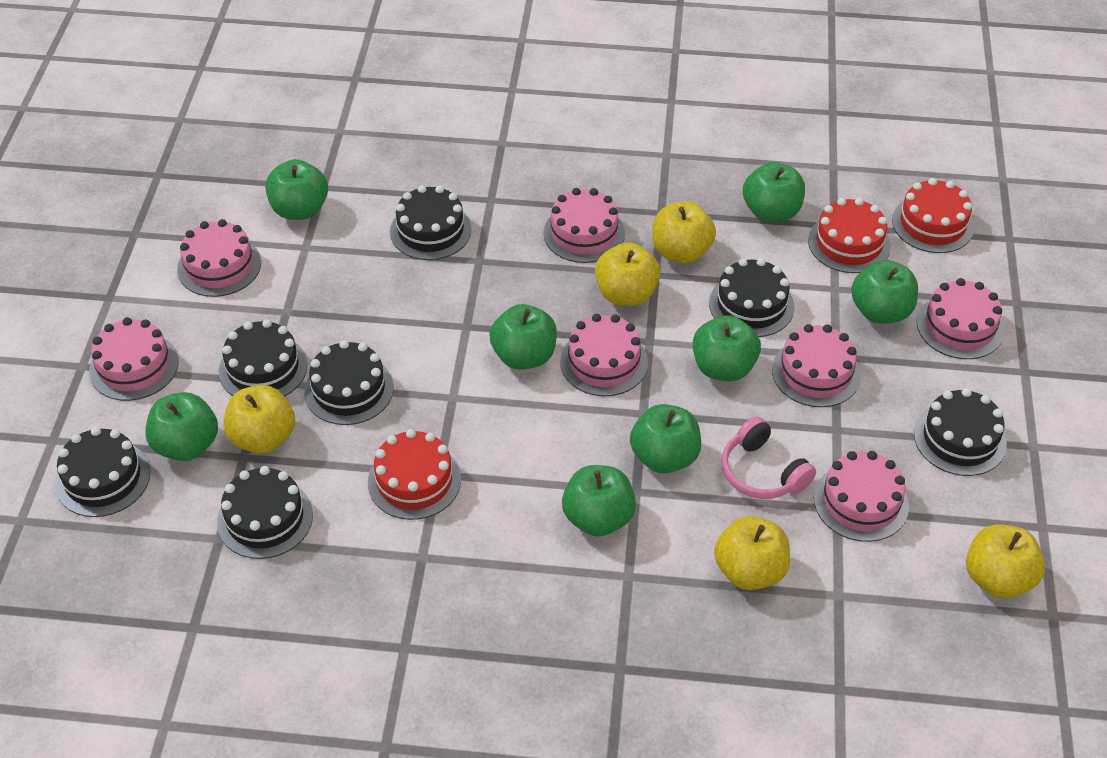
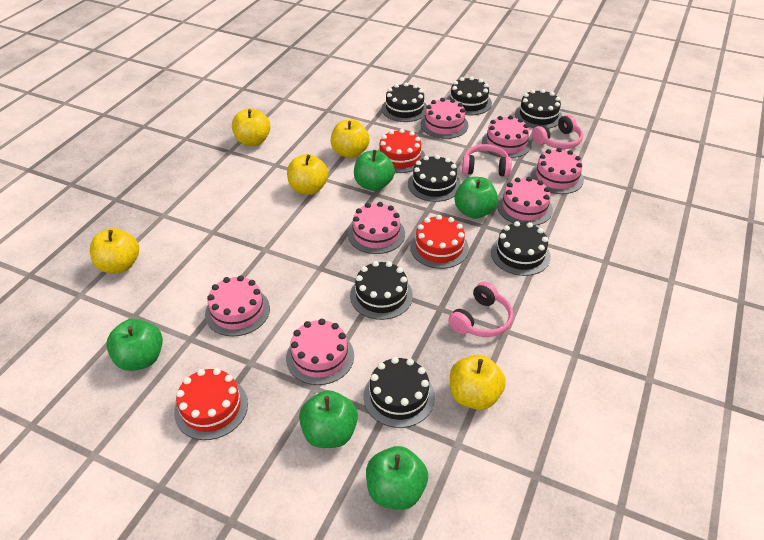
green apple: 8 -> 5
pink headphones: 1 -> 3

